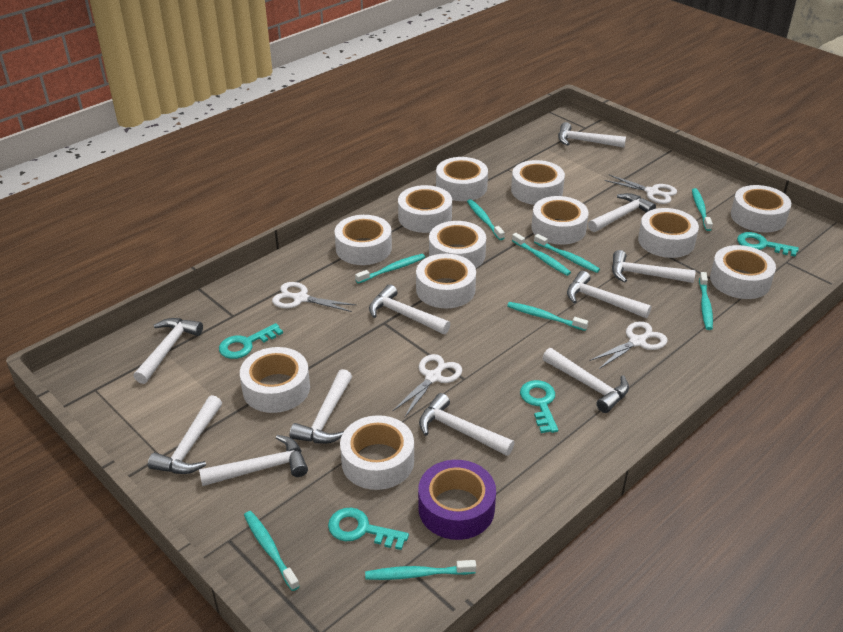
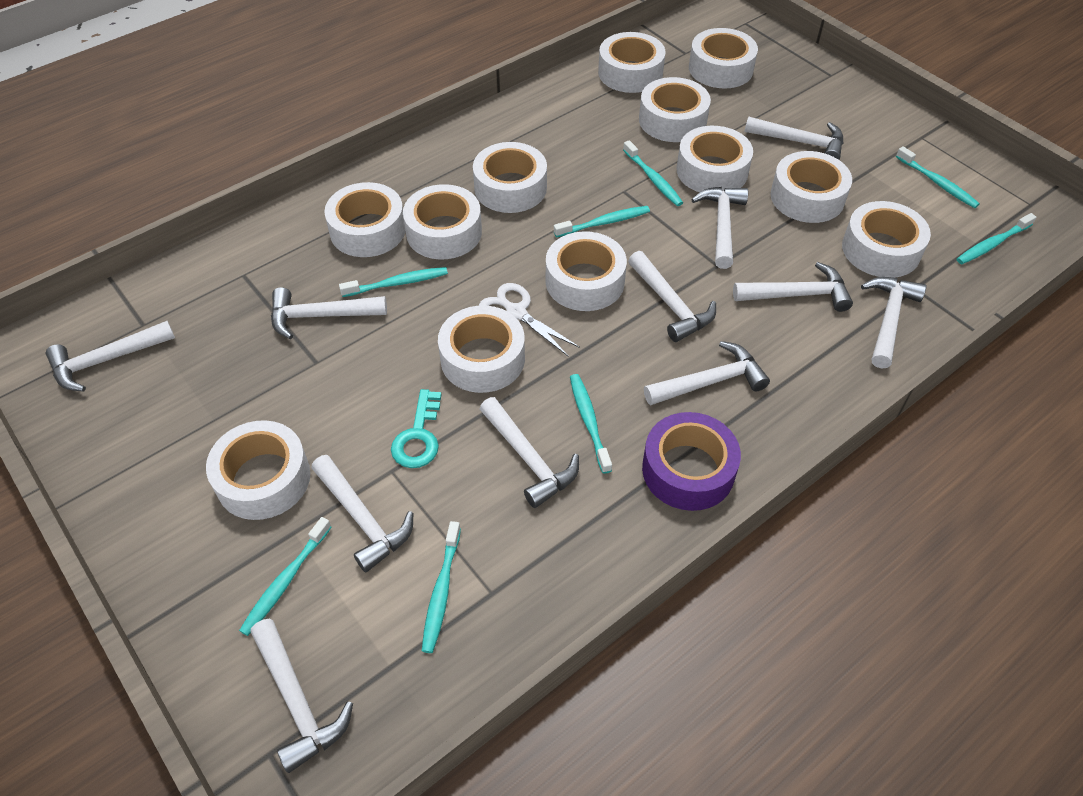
turquoise key: 4 -> 1
turquoise toothbrush: 9 -> 8
white scissors: 4 -> 1

